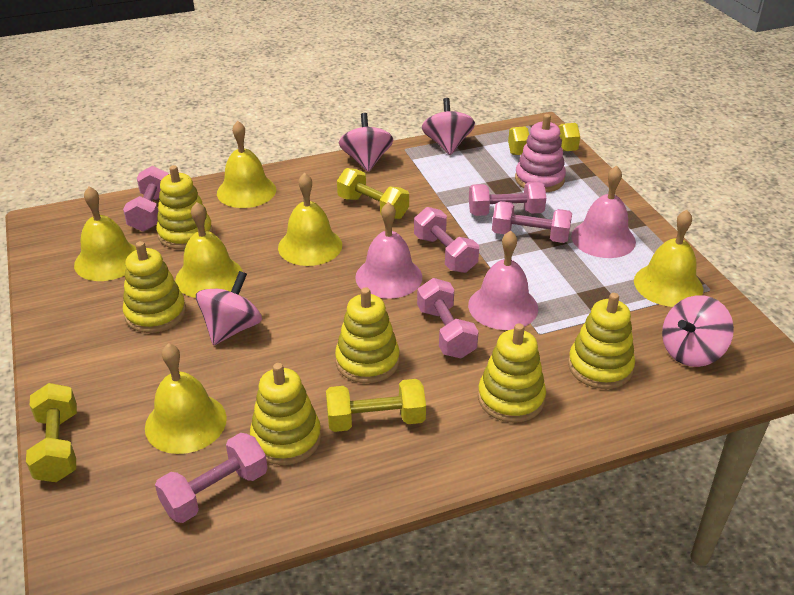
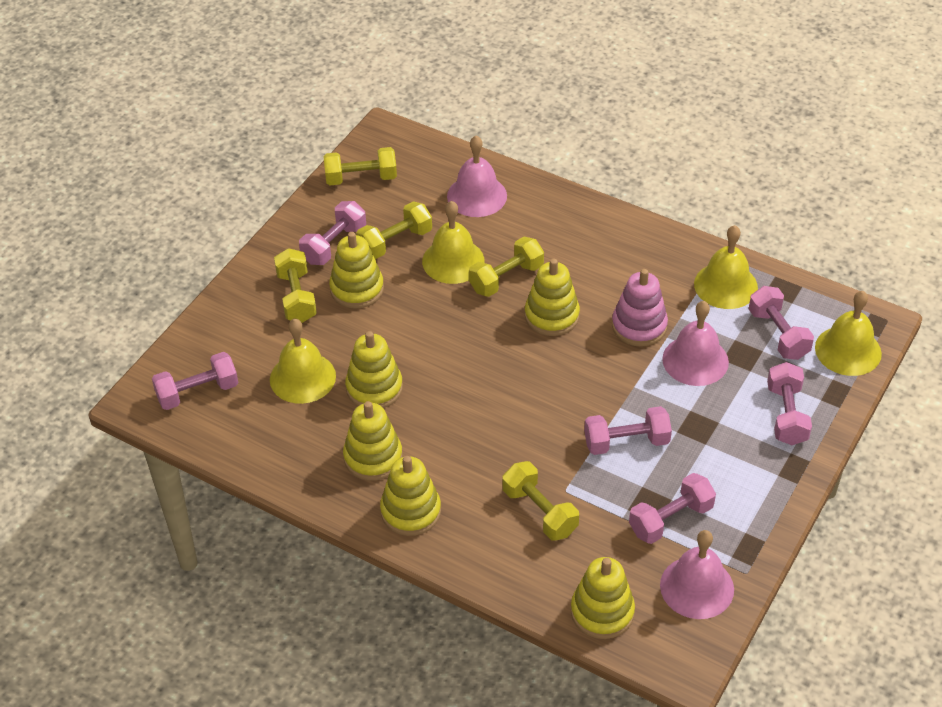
pink spinning top: 4 -> 0
yellow bell: 6 -> 4
yellow dumbbell: 4 -> 5

